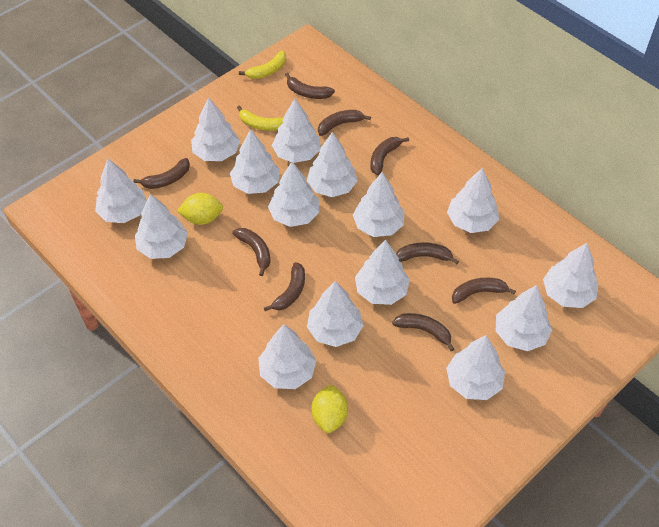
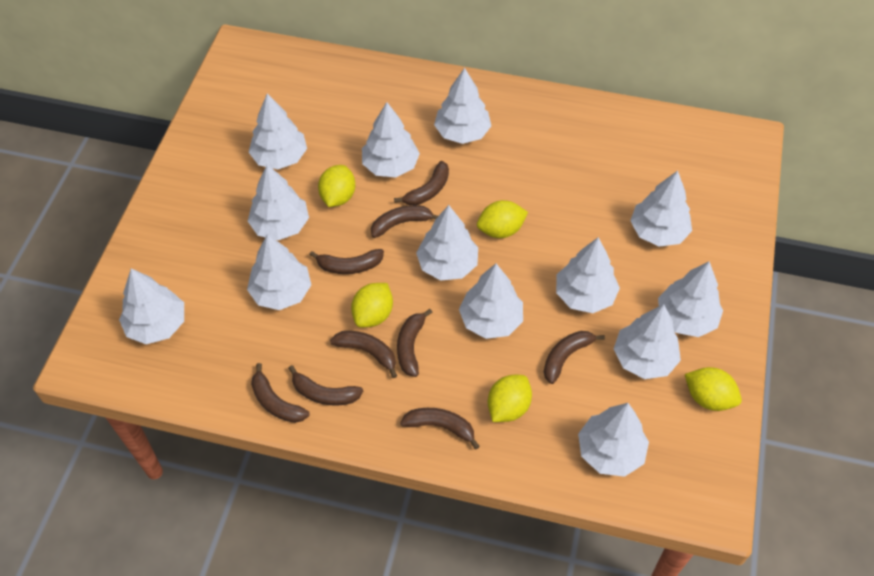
white tree: 15 -> 13
yellow banana: 2 -> 0
yellow lemon: 2 -> 5

